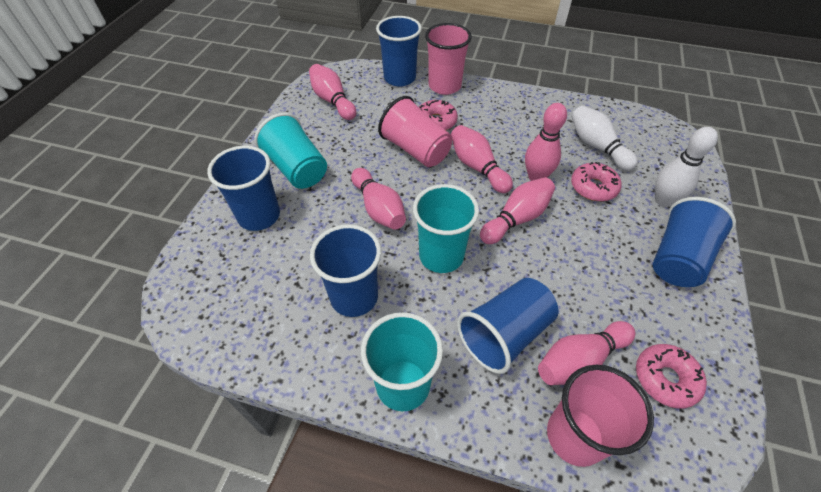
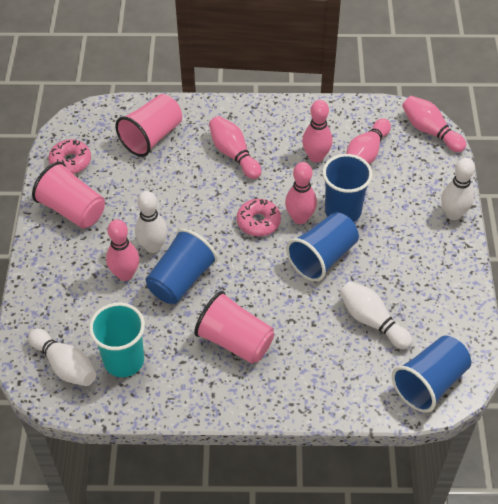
blue cup: 5 -> 4
pink donut: 3 -> 2
turquoise cup: 3 -> 1
white bowling pin: 2 -> 4

